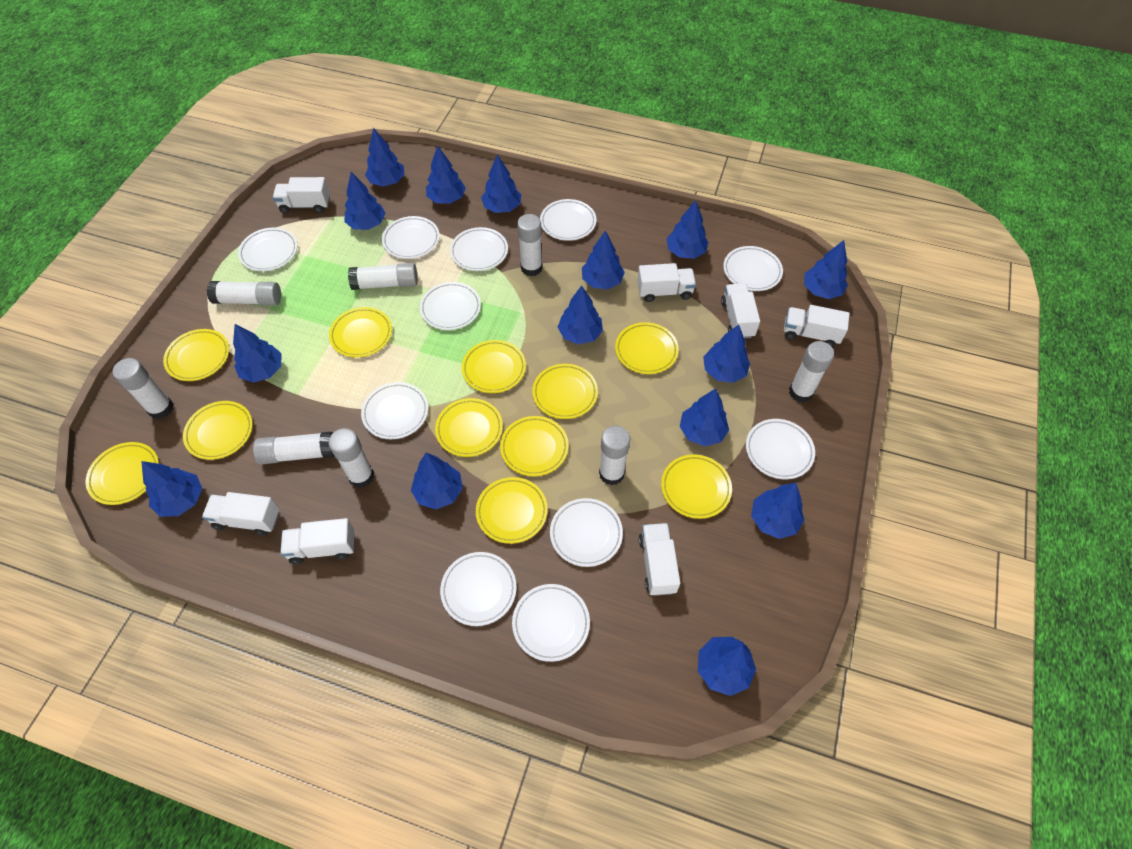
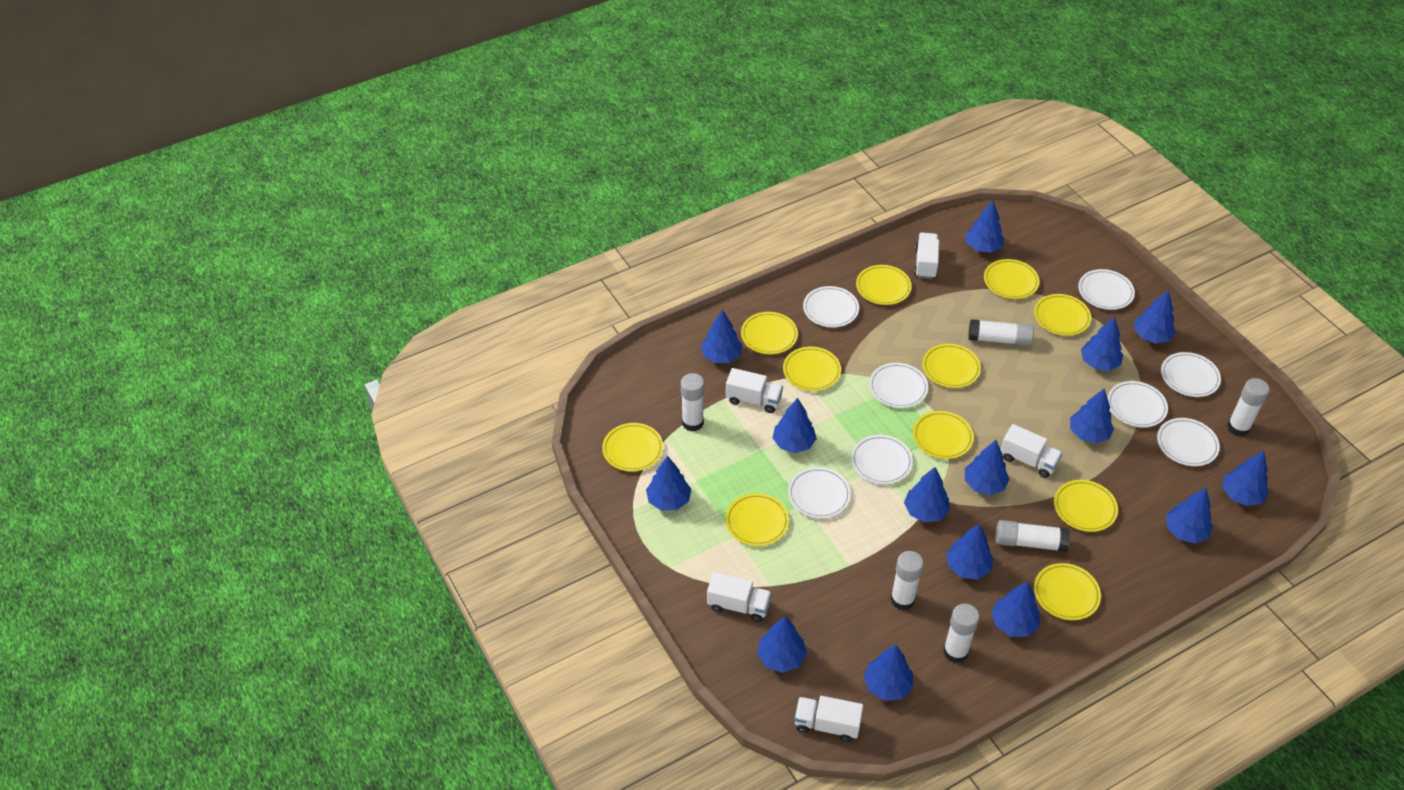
white glue stick: 8 -> 6
white plate: 11 -> 8
white truck: 7 -> 5

